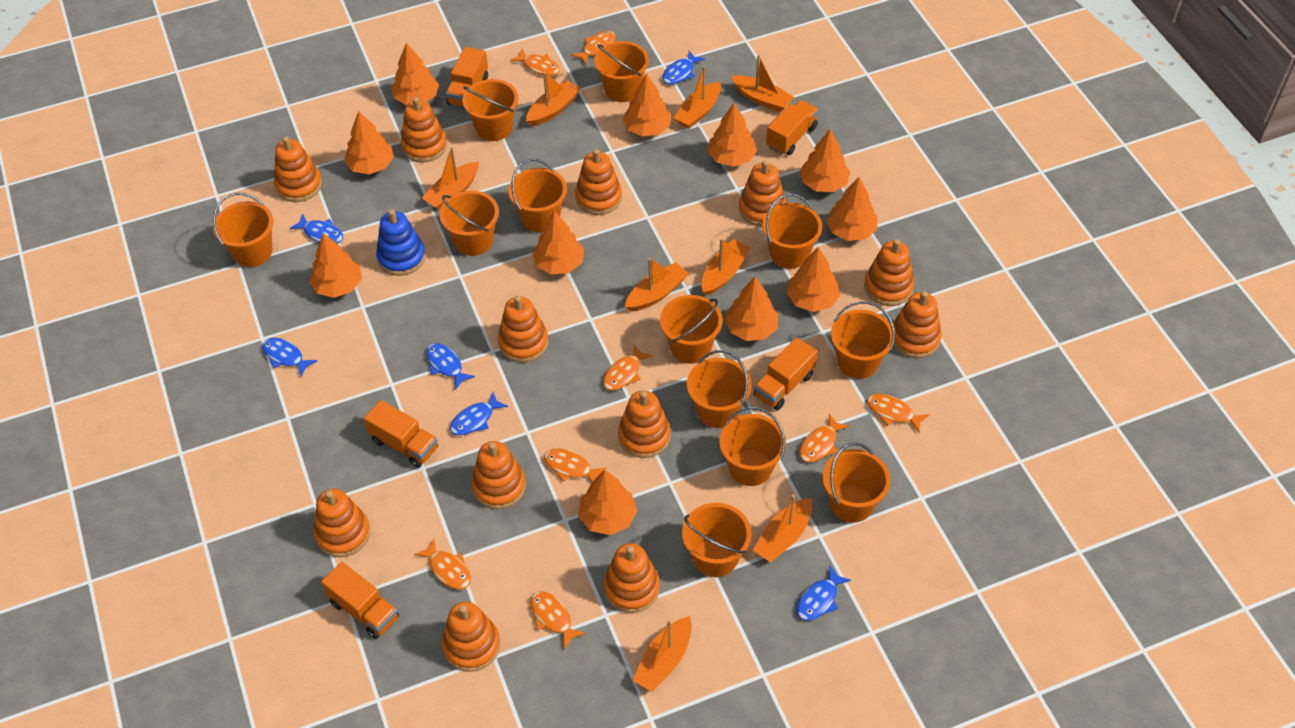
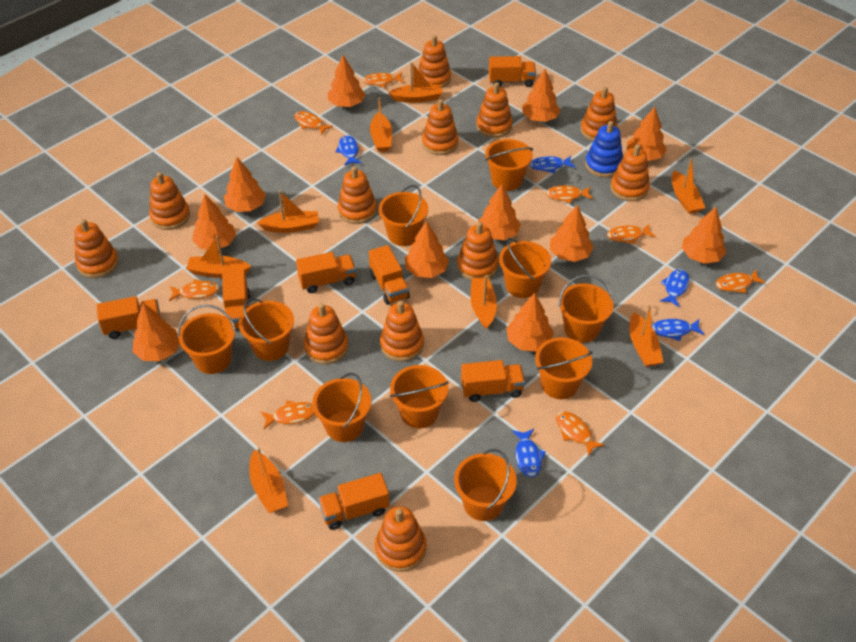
blue fish: 6 -> 5
orange bucket: 12 -> 10
orange truck: 5 -> 7

